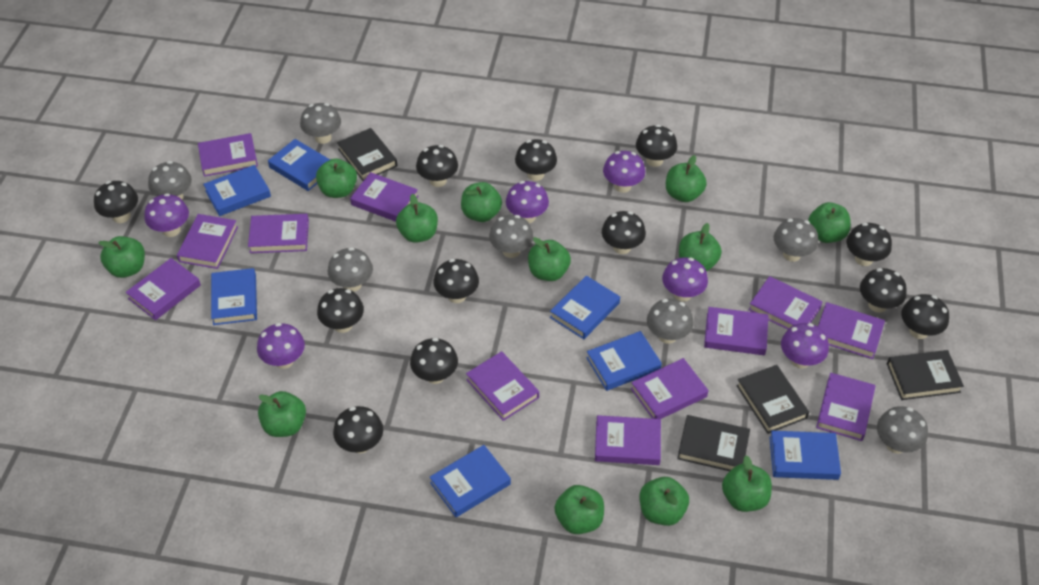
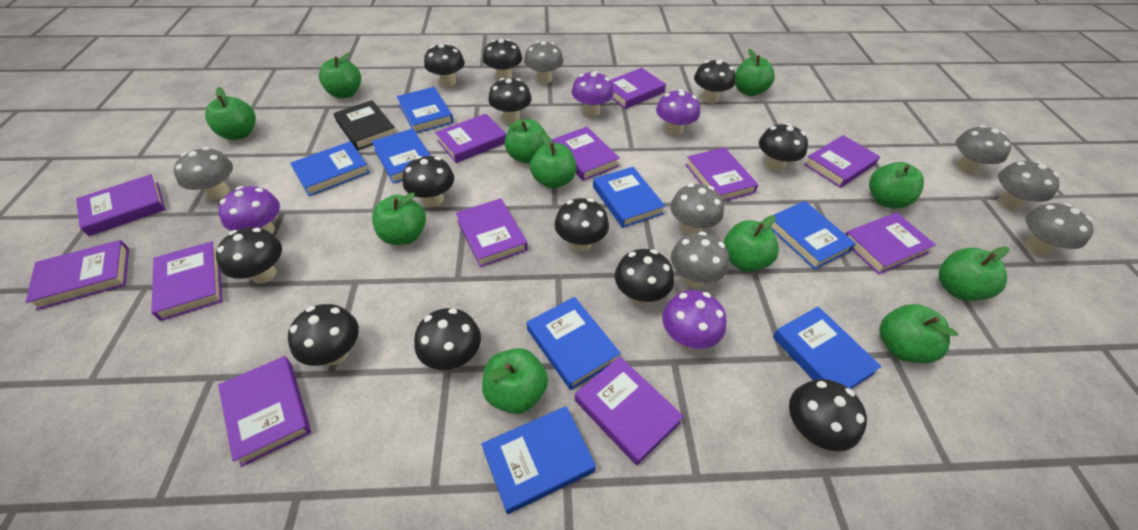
black book: 4 -> 1
blue book: 7 -> 8
green apple: 12 -> 11
purple mushroom: 6 -> 4

